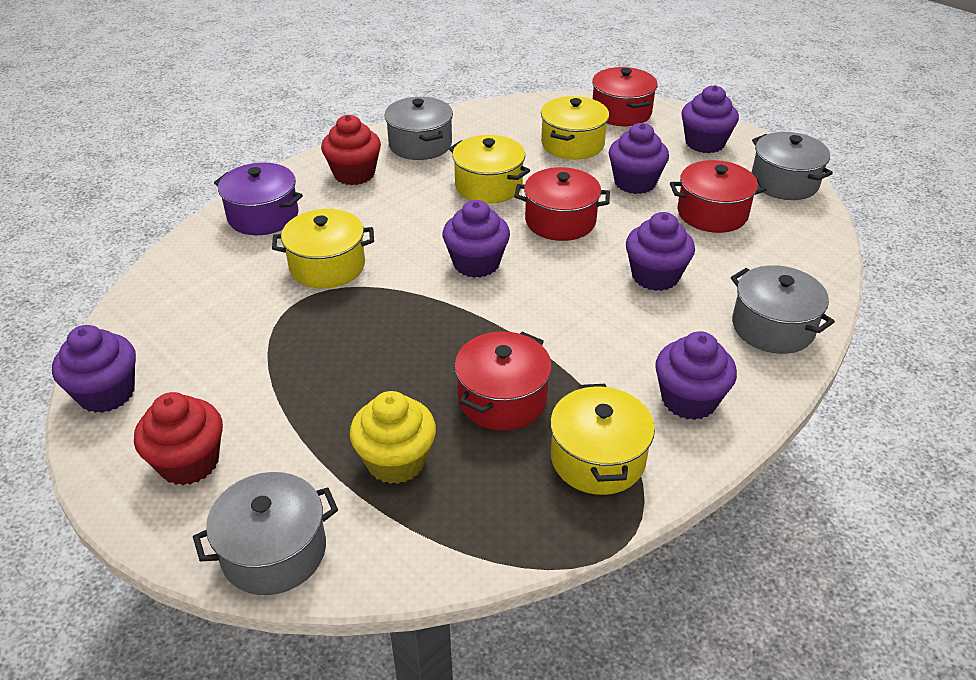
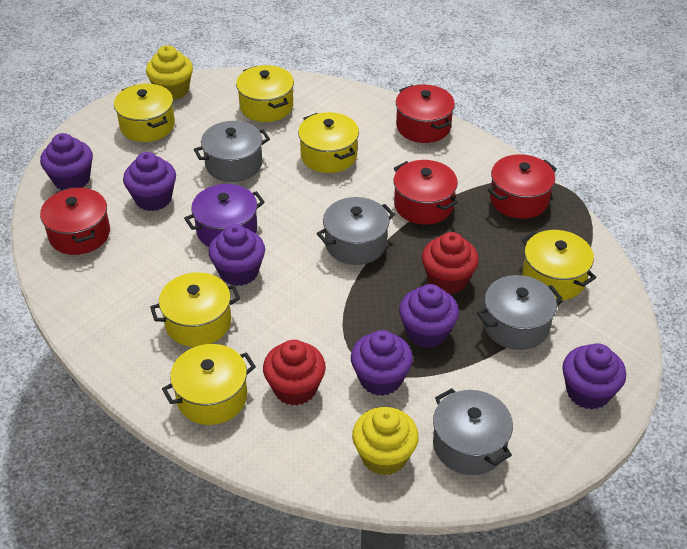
yellow cupcake: 1 -> 2
yellow pot: 4 -> 6

